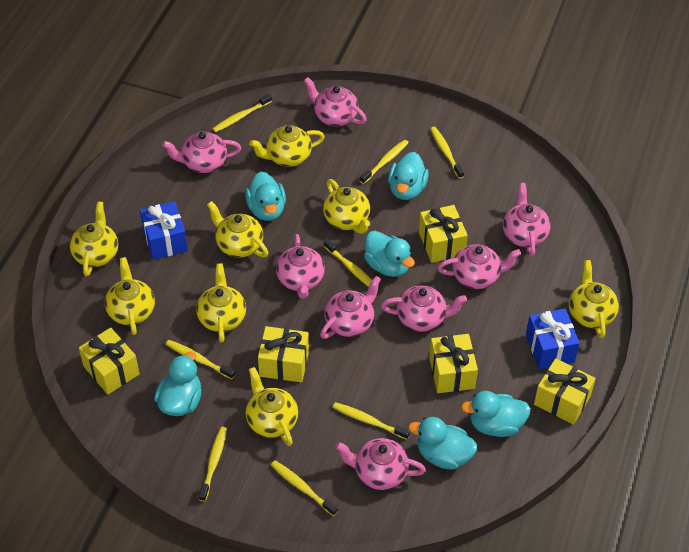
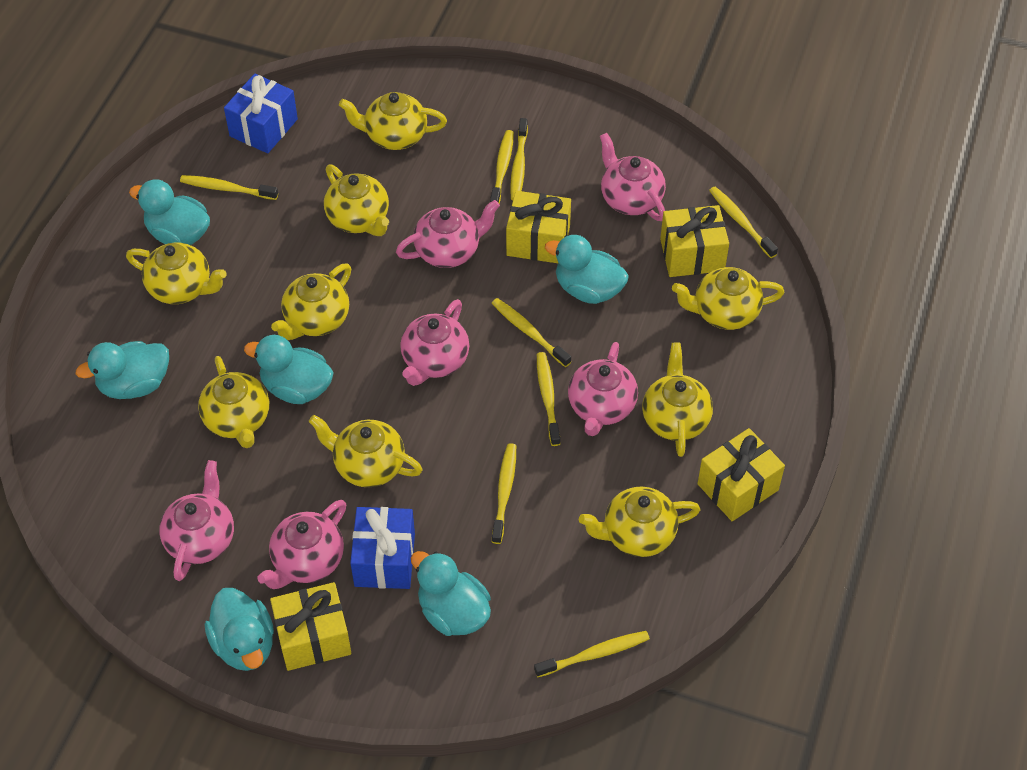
pink teapot: 8 -> 6
yellow gift: 5 -> 4
yellow teapot: 8 -> 9

